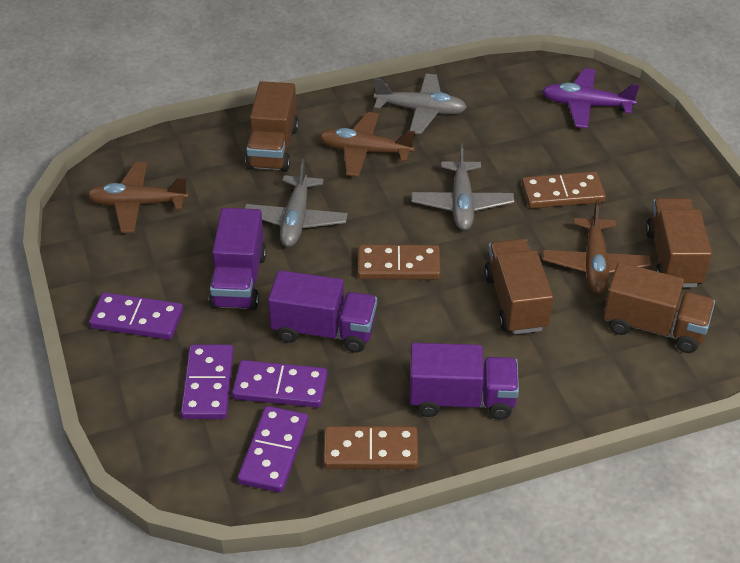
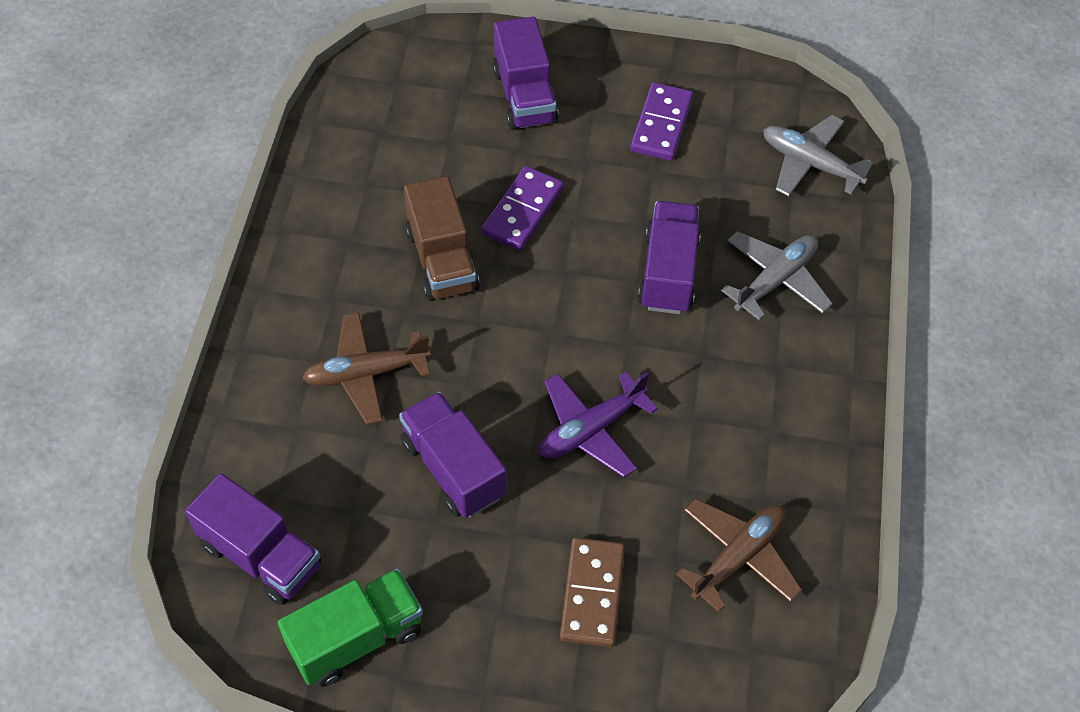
brown domino: 3 -> 1
brown plane: 3 -> 2
brown truck: 4 -> 1
green truck: 0 -> 1
grey plane: 3 -> 2
purple domino: 4 -> 2
purple truck: 3 -> 4

